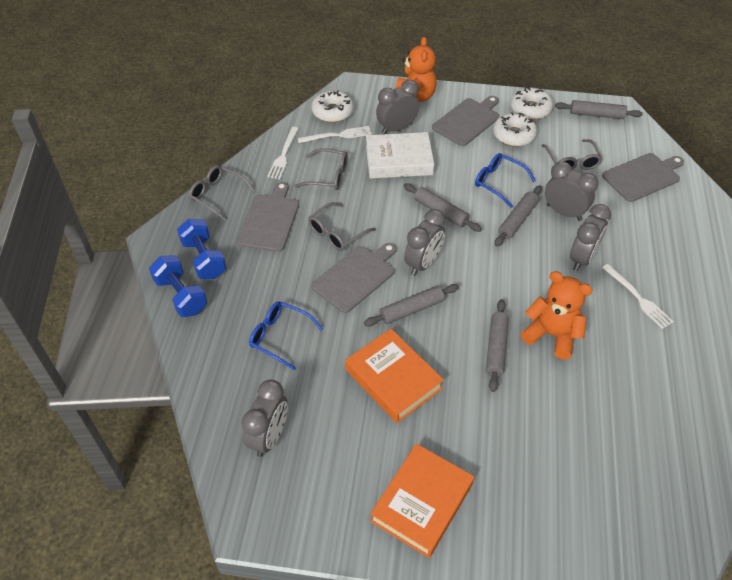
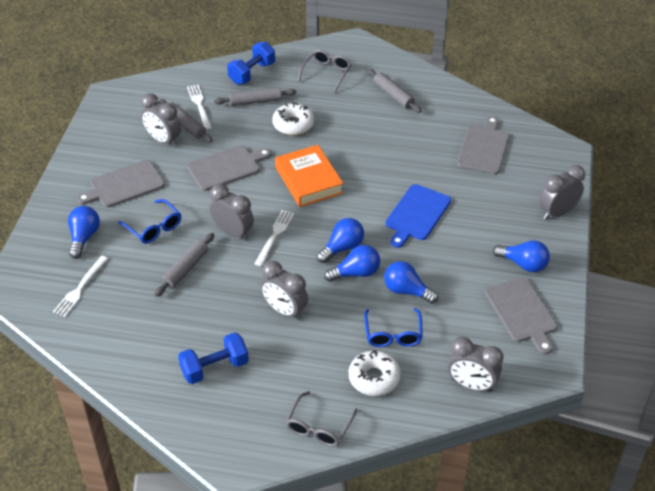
blue cutting board: 0 -> 1
blue light bulb: 0 -> 5
grey glasses: 4 -> 2
grey rolling pin: 5 -> 4
orange book: 2 -> 1
orange teddy bear: 2 -> 0
white book: 1 -> 0
white donut: 3 -> 2

